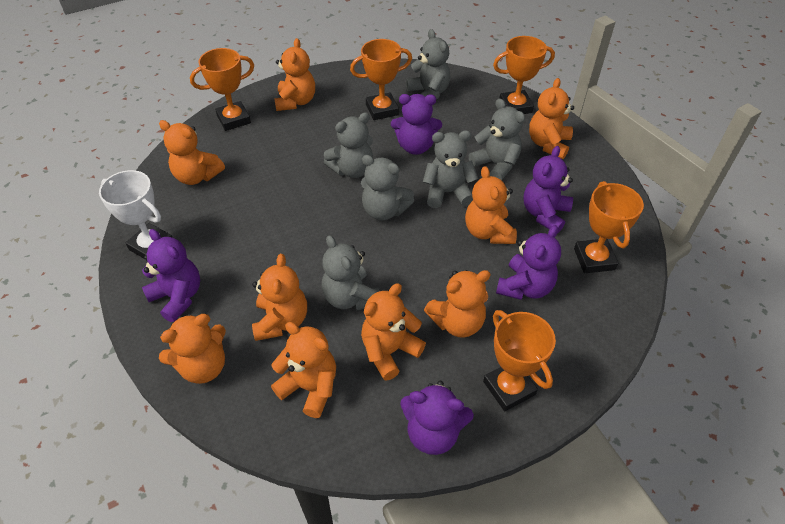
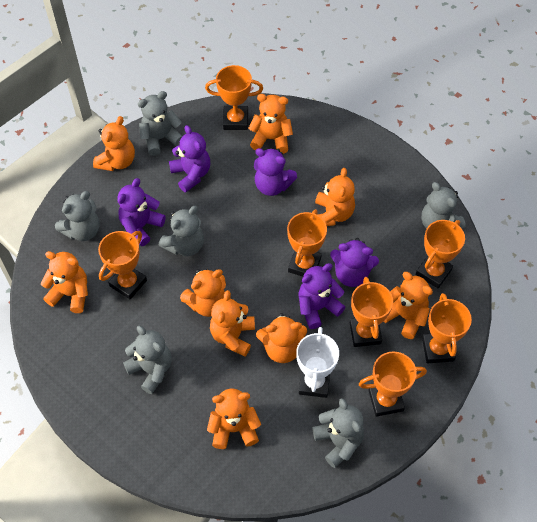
orange trophy: 5 -> 7

